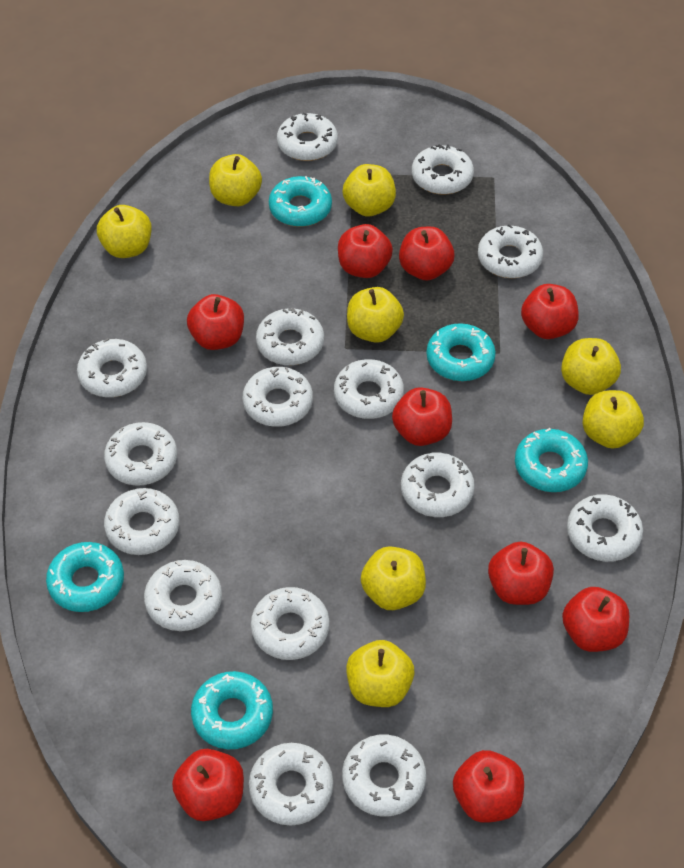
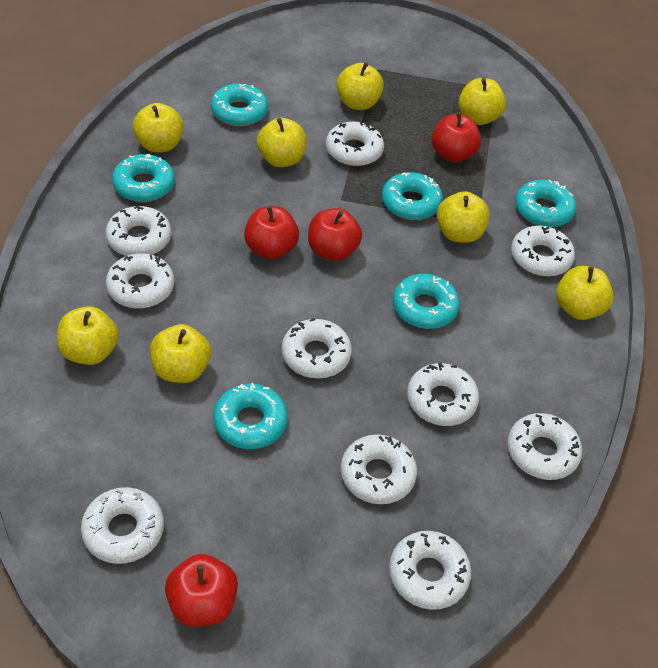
red apple: 9 -> 4
turquoise donut: 5 -> 6
white donut: 15 -> 10

